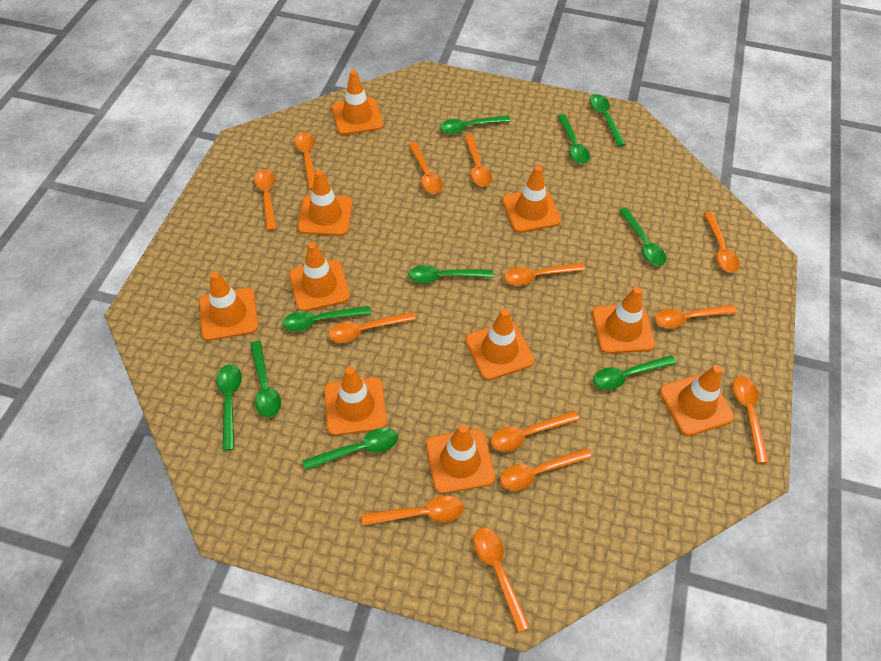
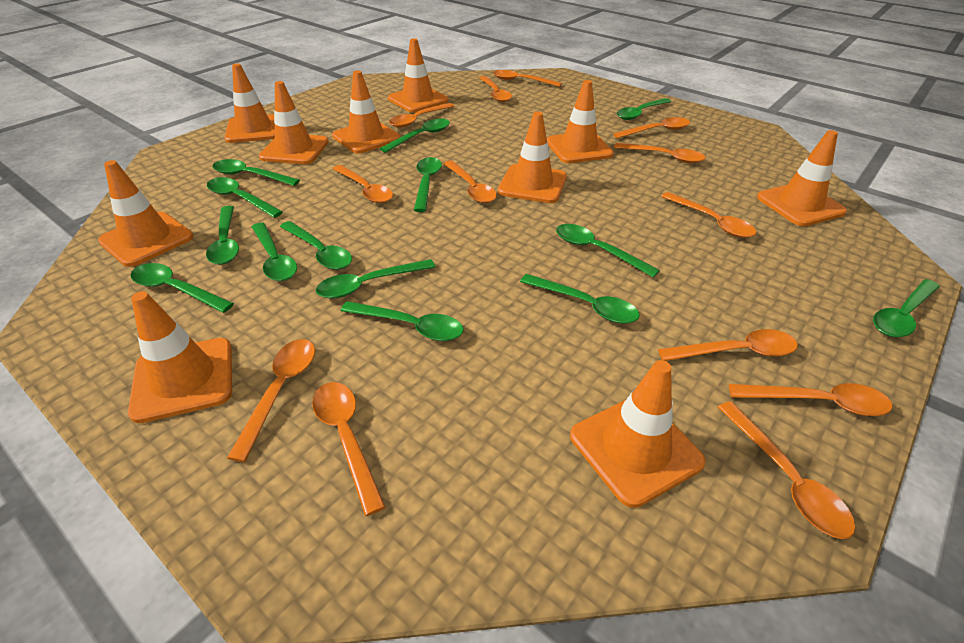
green spoon: 10 -> 14

